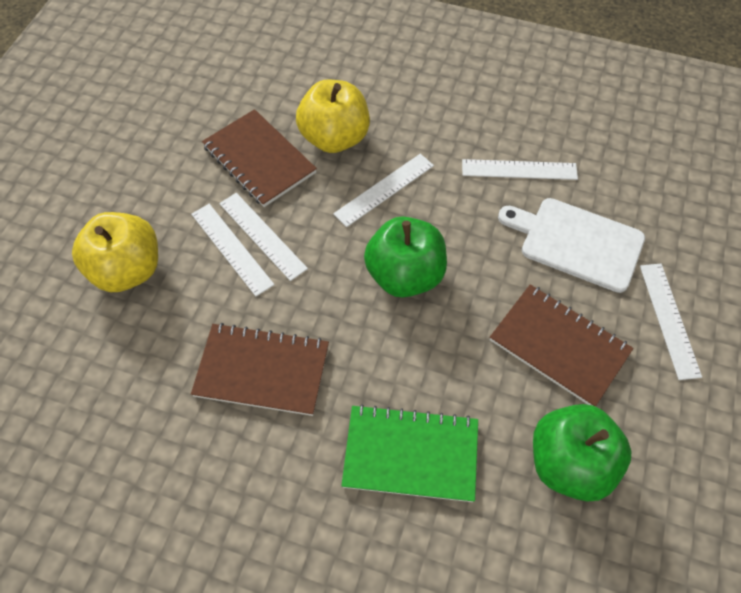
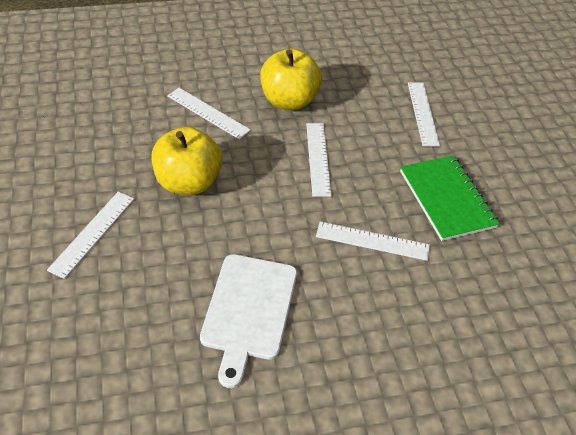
brown notebook: 3 -> 0
green apple: 2 -> 0

